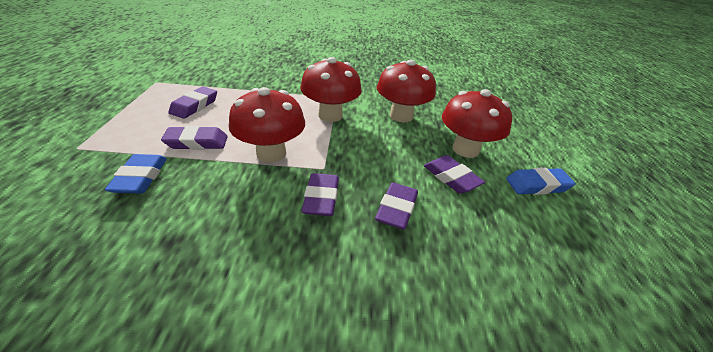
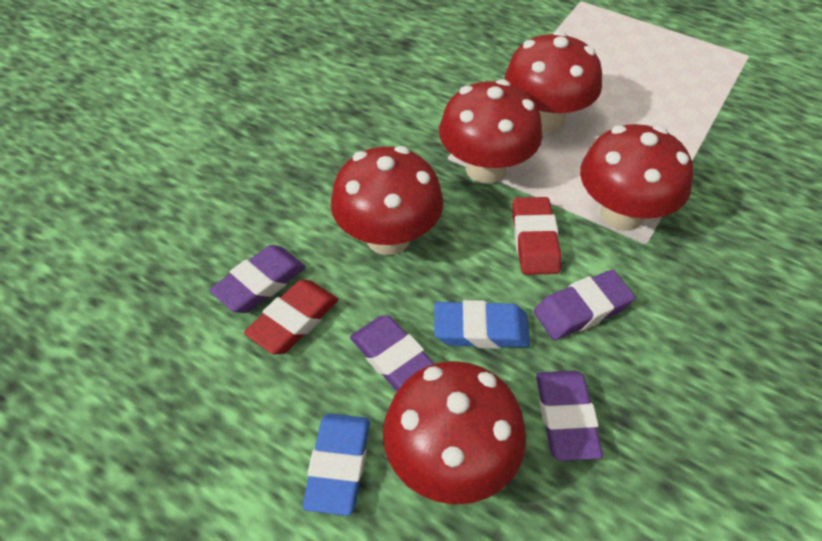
purple eraser: 5 -> 4
red eraser: 0 -> 2
red mushroom: 4 -> 5

